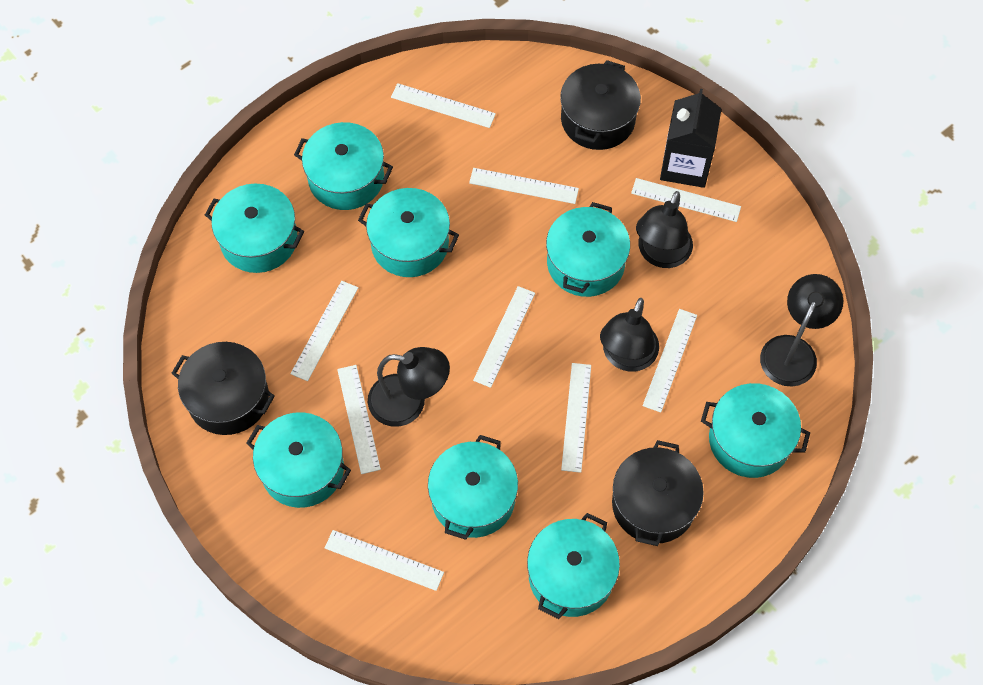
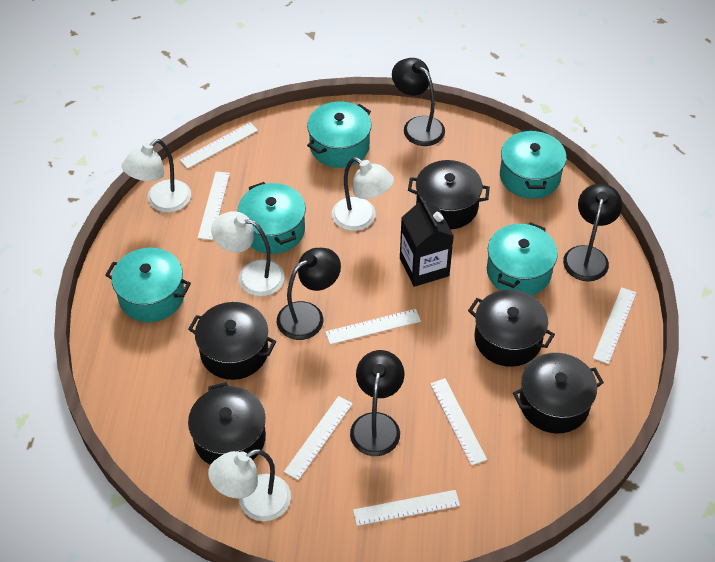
black pot: 3 -> 5
turquoise pot: 8 -> 5
white lamp: 0 -> 4
white ruler: 9 -> 7

